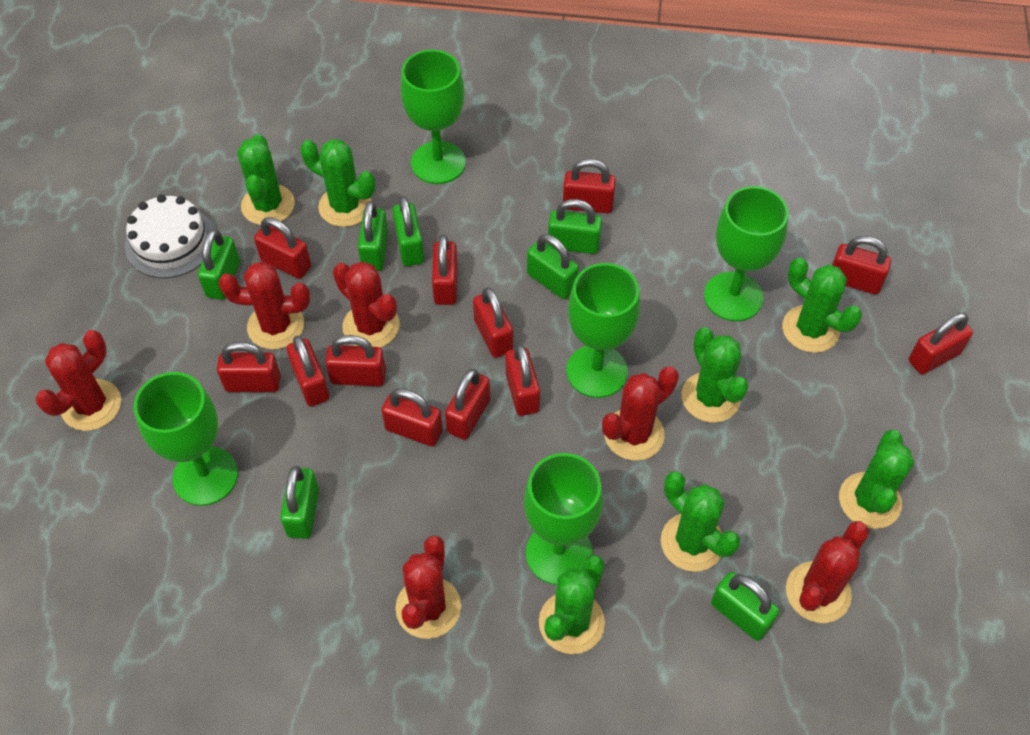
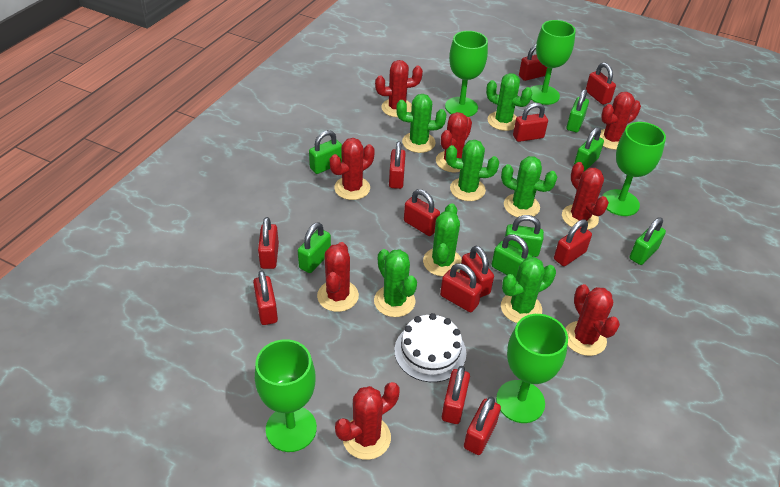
red cactus: 6 -> 8

